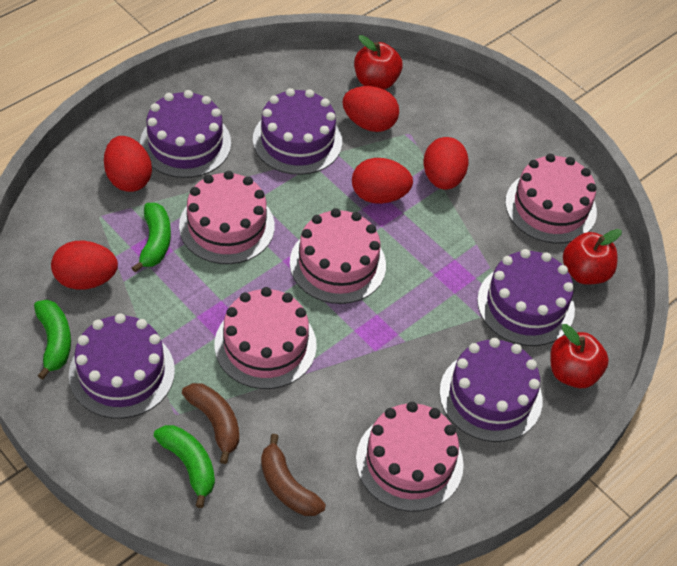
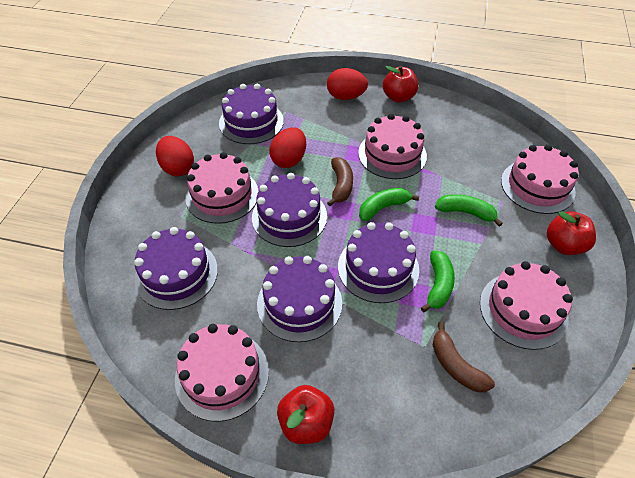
red egg: 5 -> 3

